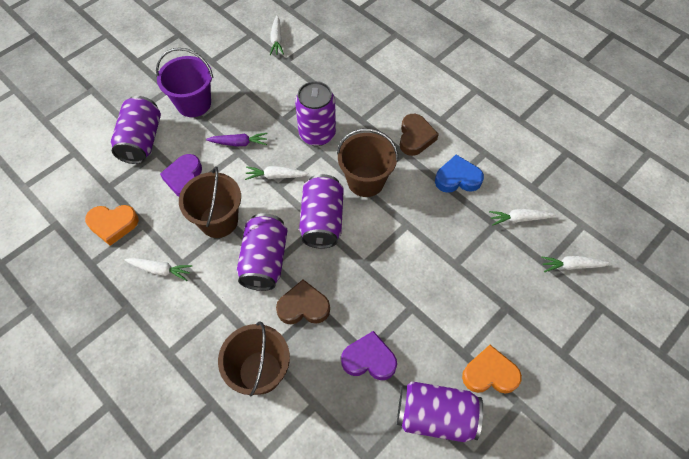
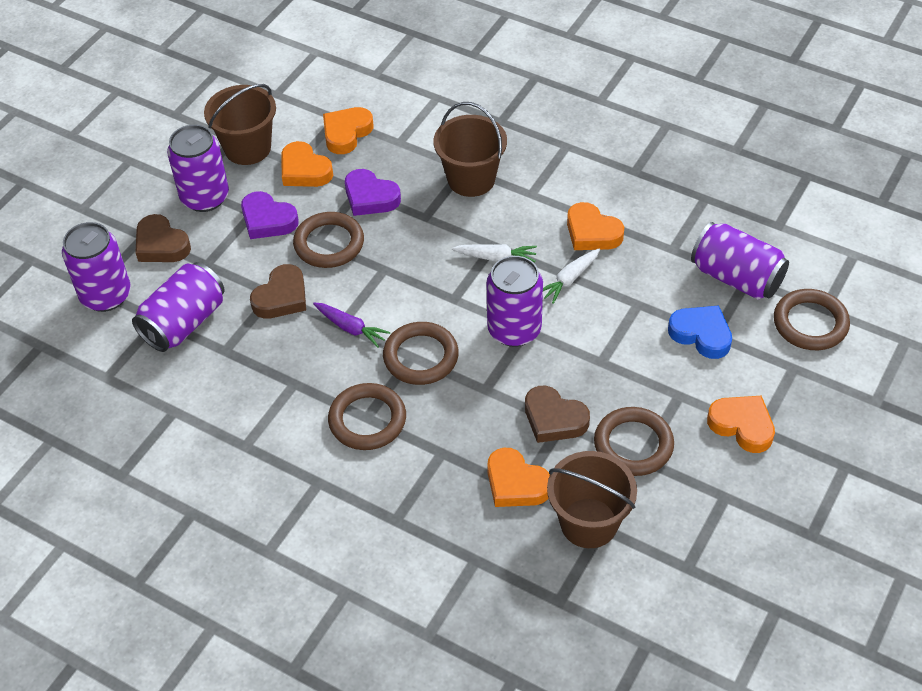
brown heart: 2 -> 3
brown ring: 0 -> 5
orange heart: 2 -> 5
purple bucket: 1 -> 0
white carrot: 5 -> 2

